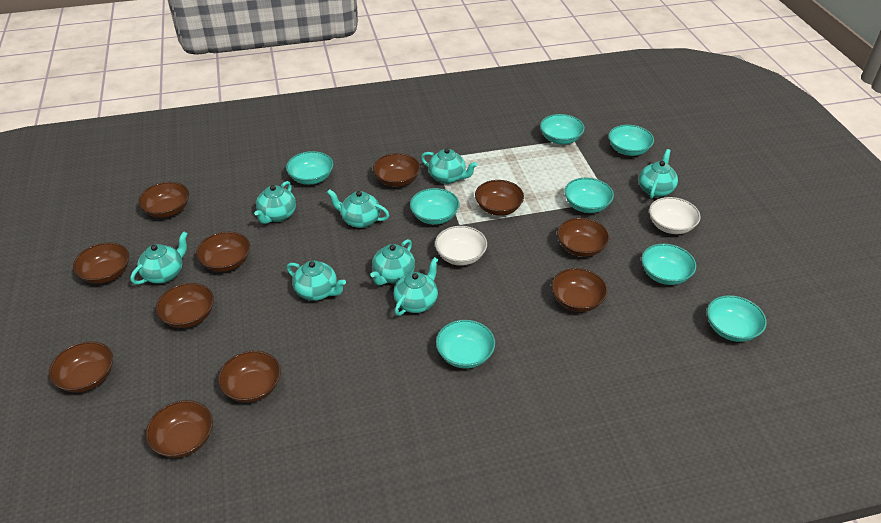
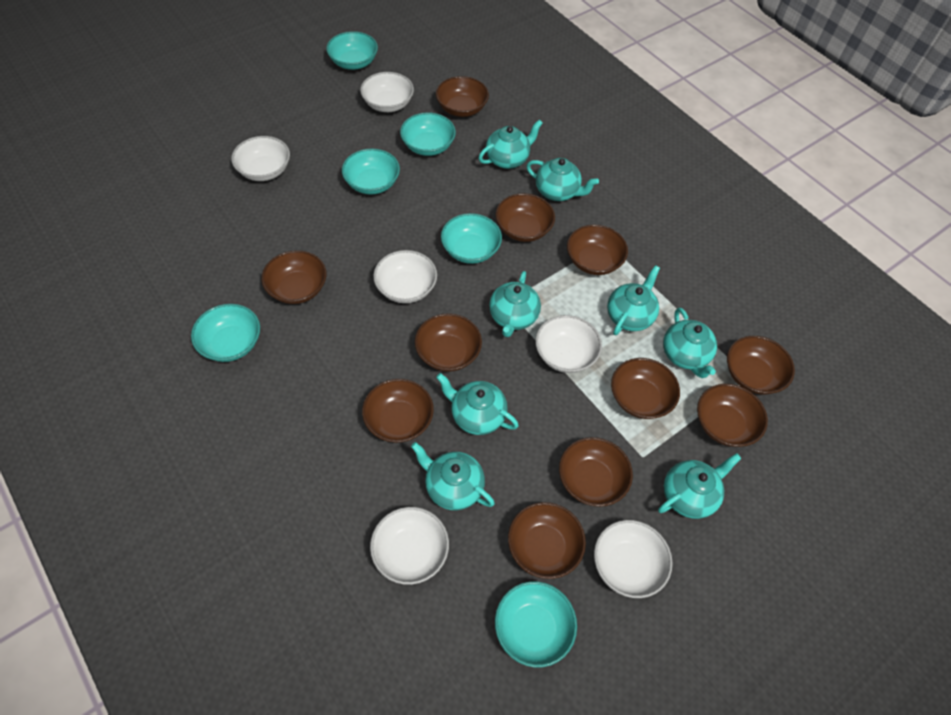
turquoise bowl: 8 -> 6
white bowl: 2 -> 6

